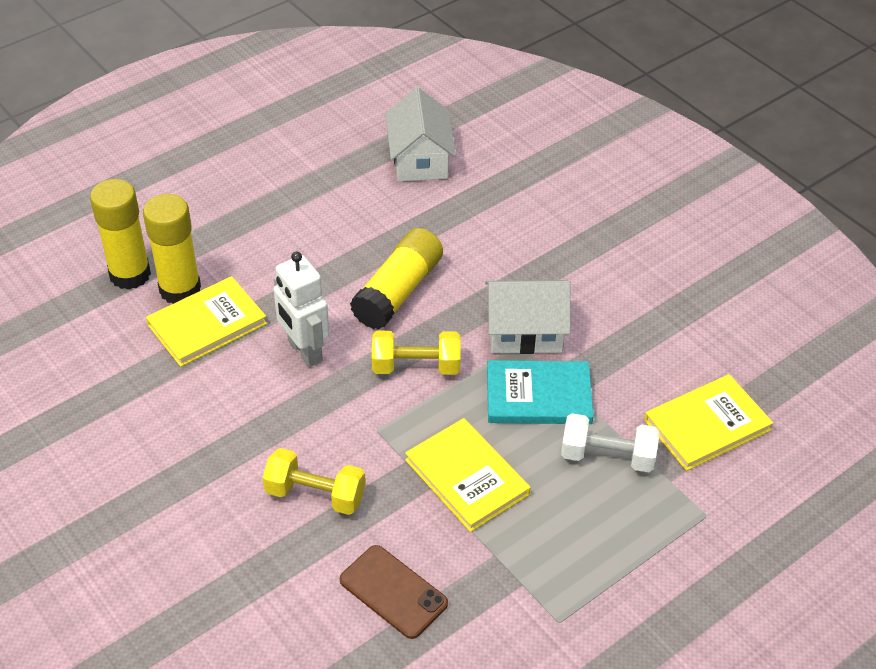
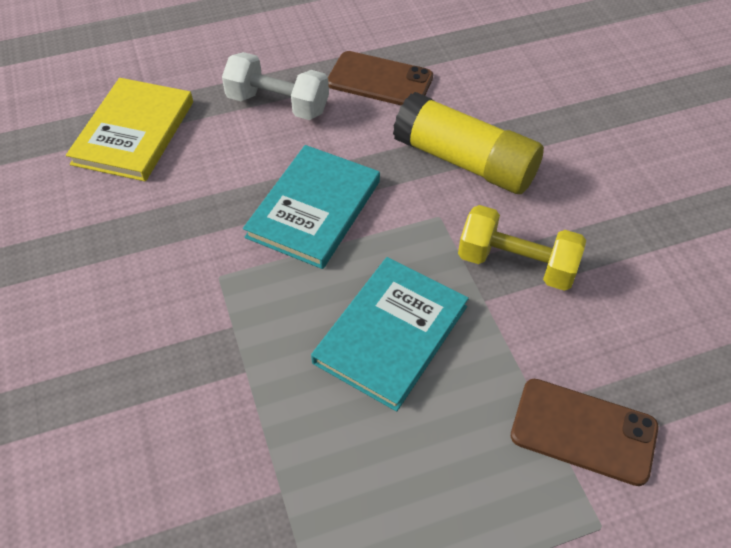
brown phone: 1 -> 2
turquoise book: 1 -> 2
white house: 2 -> 0
white robot: 1 -> 0
yellow book: 3 -> 1
yellow dumbbell: 2 -> 1
yellow glue stick: 3 -> 1

